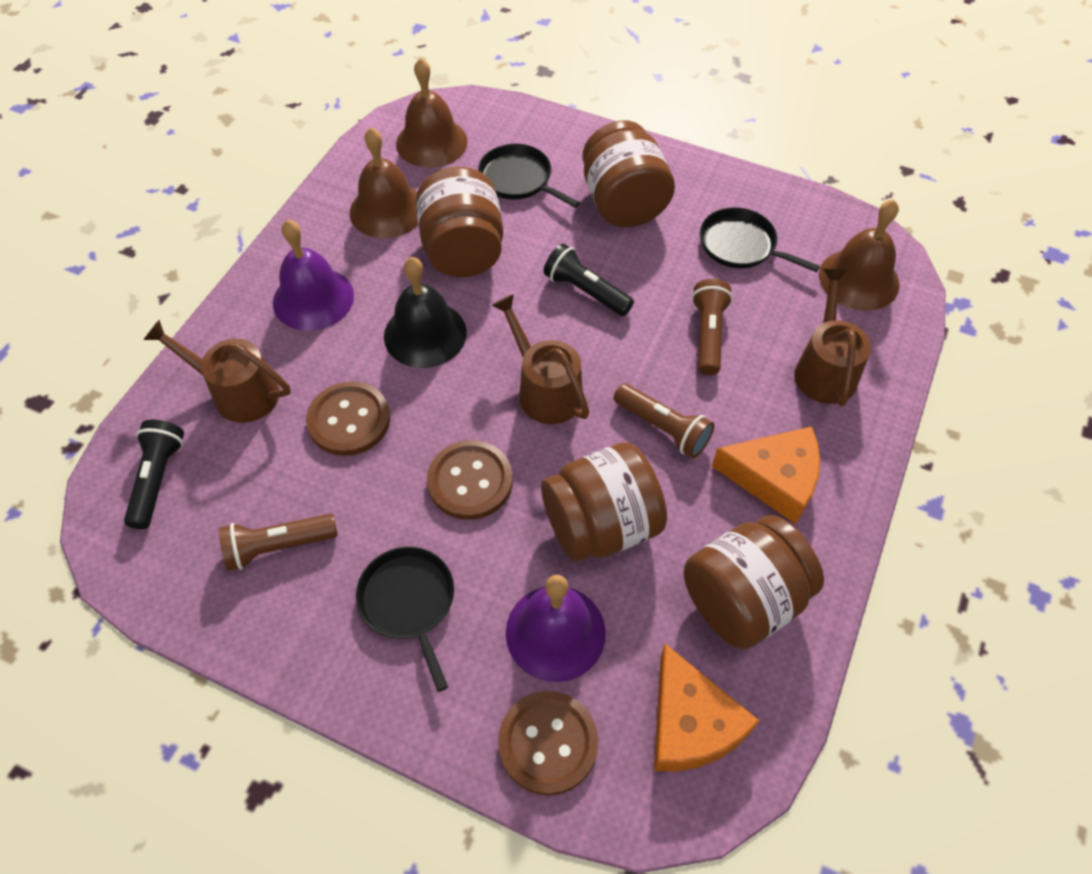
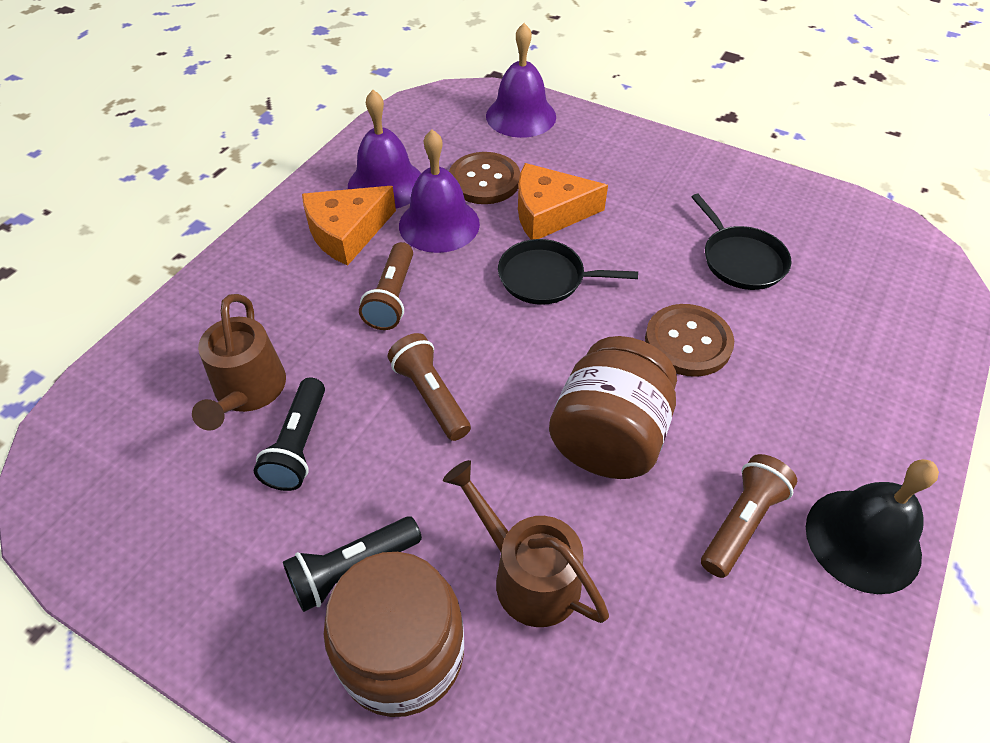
black pan: 3 -> 2
brown bell: 3 -> 0
brown button: 3 -> 2
brown jar: 4 -> 2
brown watering can: 3 -> 2
purple bell: 2 -> 3

